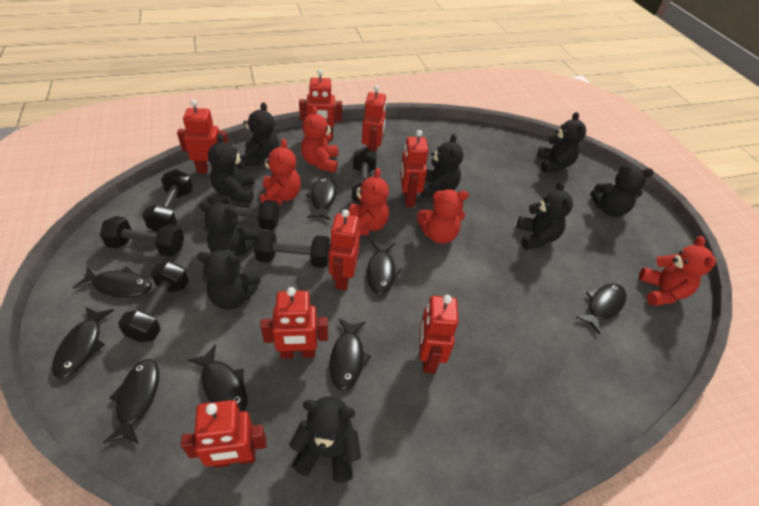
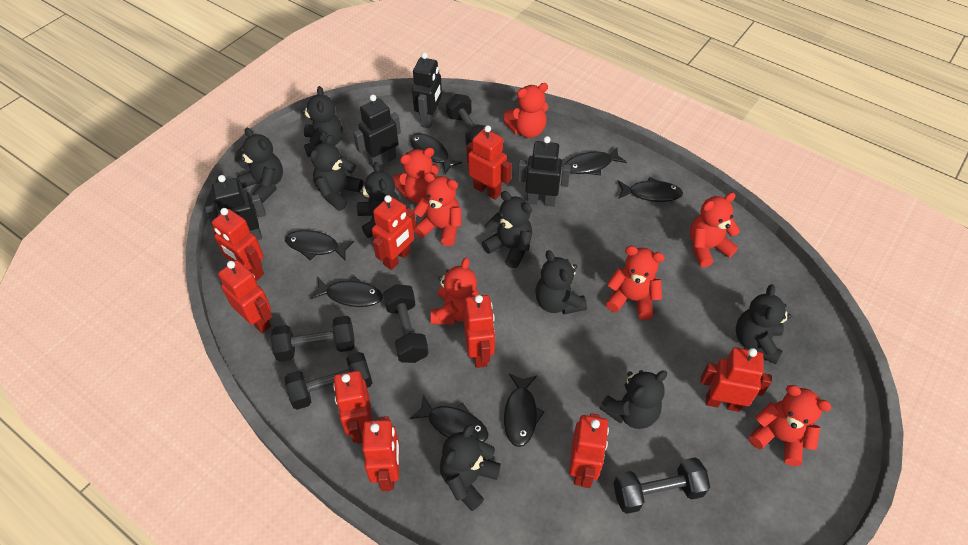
black dumbbell: 6 -> 5
black fish: 8 -> 7
black robot: 0 -> 4
red robot: 8 -> 9
red teddy bear: 5 -> 7

